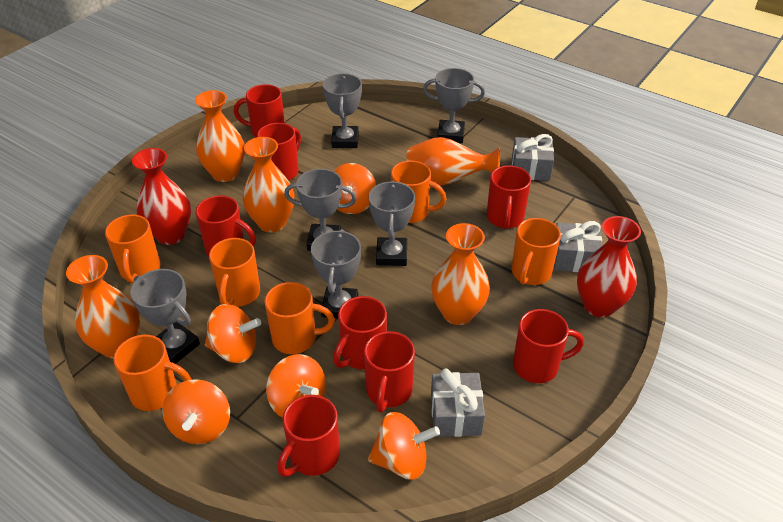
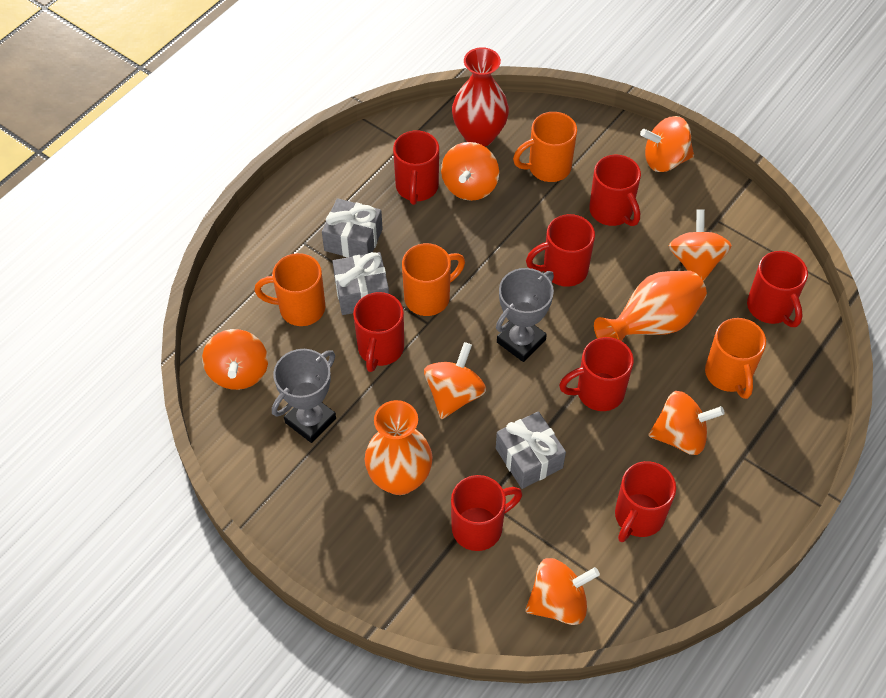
grey trophy: 6 -> 2
orange mug: 6 -> 4
orange spinning top: 5 -> 7
orange vase: 5 -> 2
red vase: 2 -> 1

